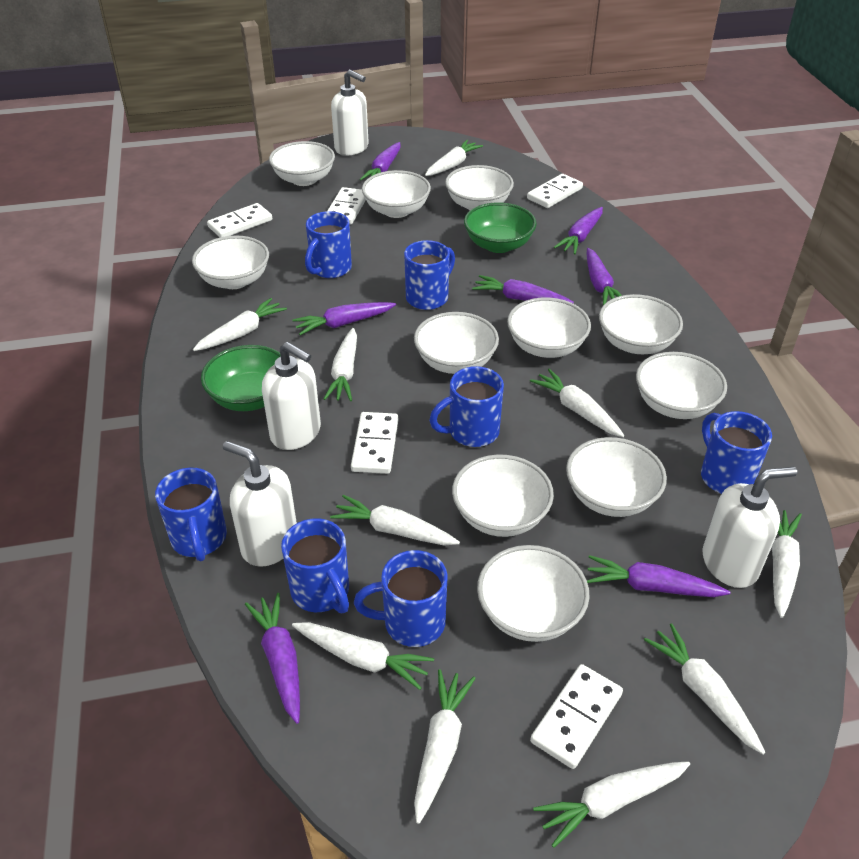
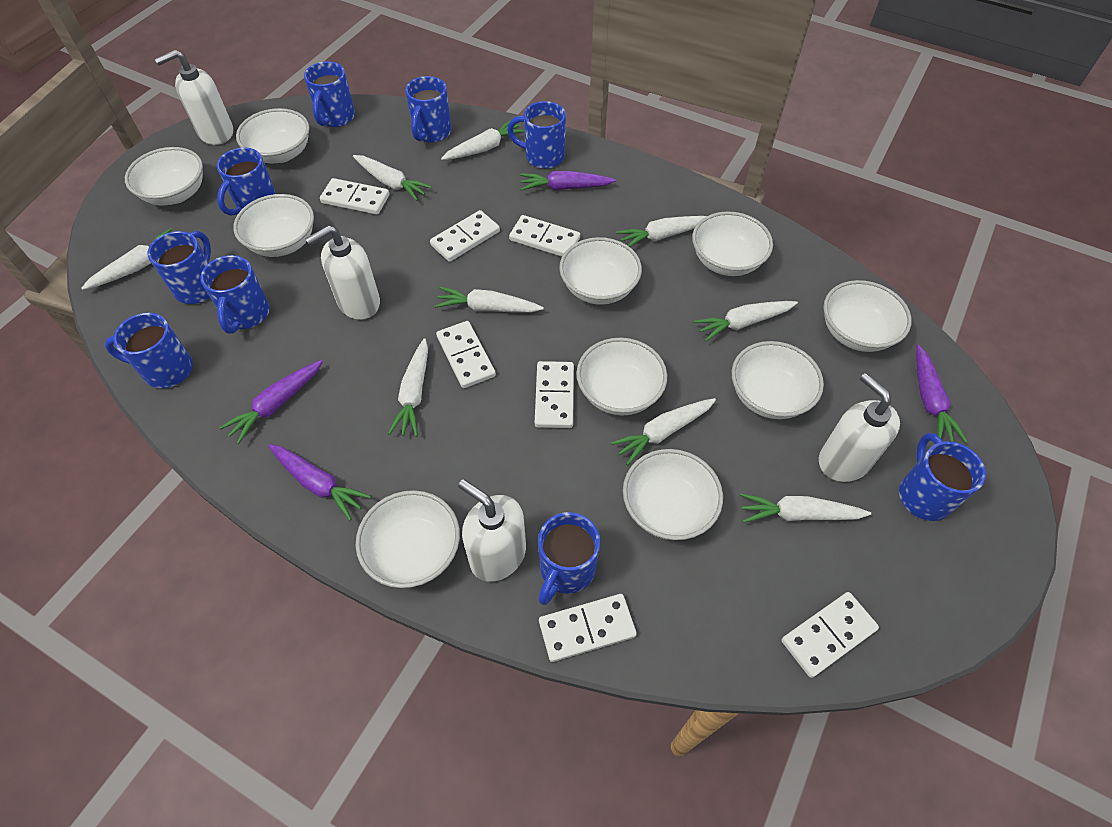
blue mug: 7 -> 9
green bowl: 2 -> 0
purple carrot: 7 -> 4
white bowl: 11 -> 10
white carrot: 10 -> 9
white domino: 5 -> 7

